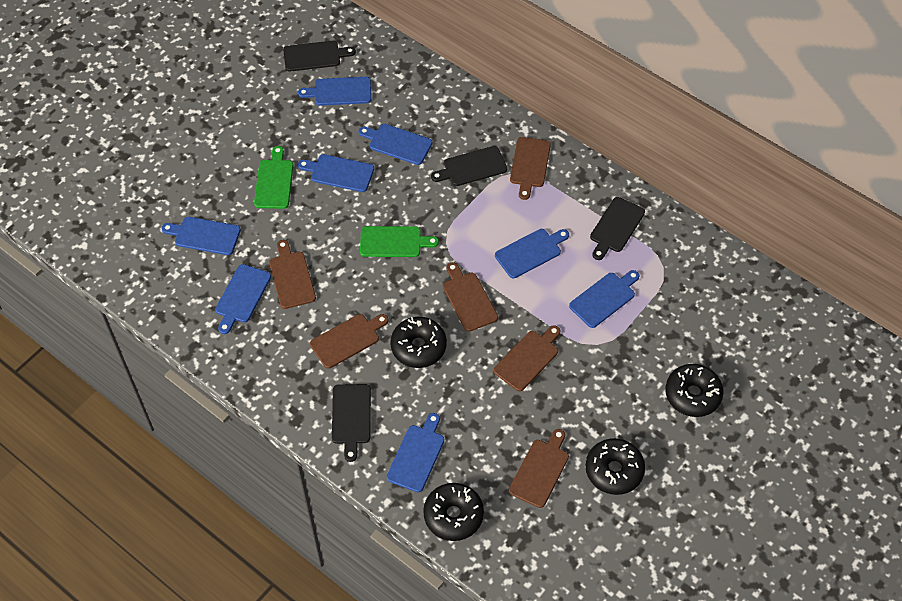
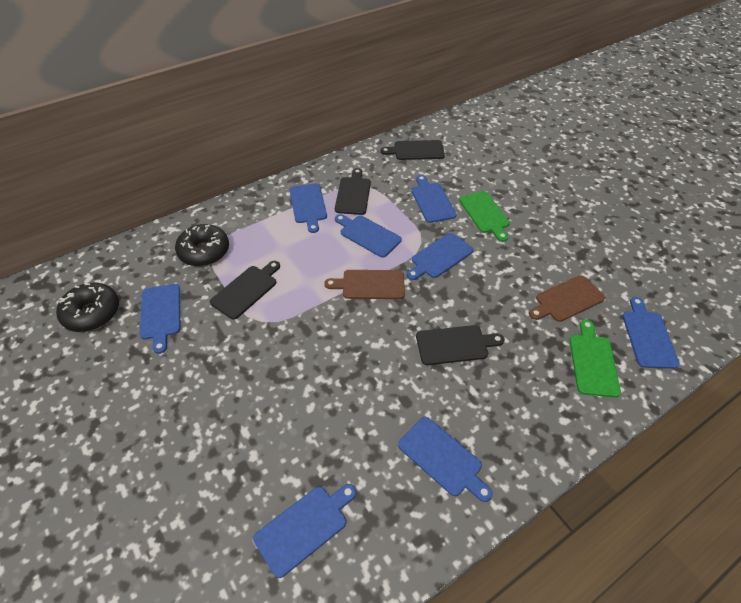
black donut: 4 -> 2
brown cutting board: 6 -> 2

